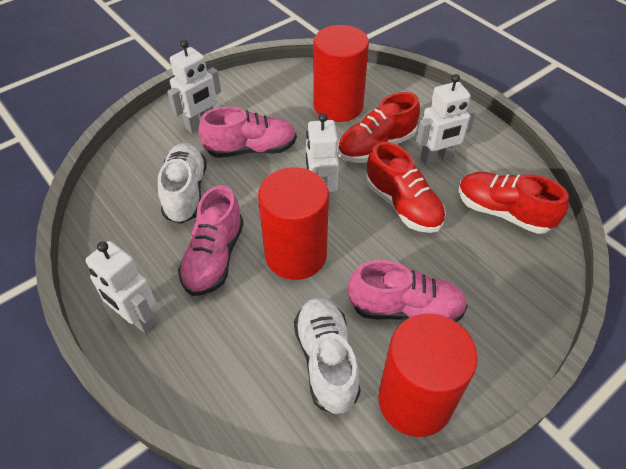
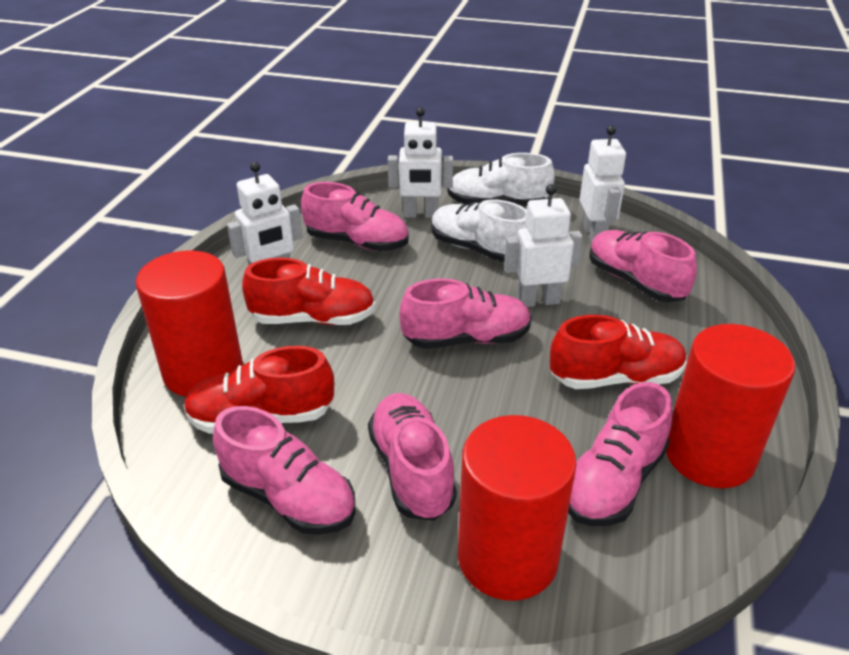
pink shoe: 3 -> 6

